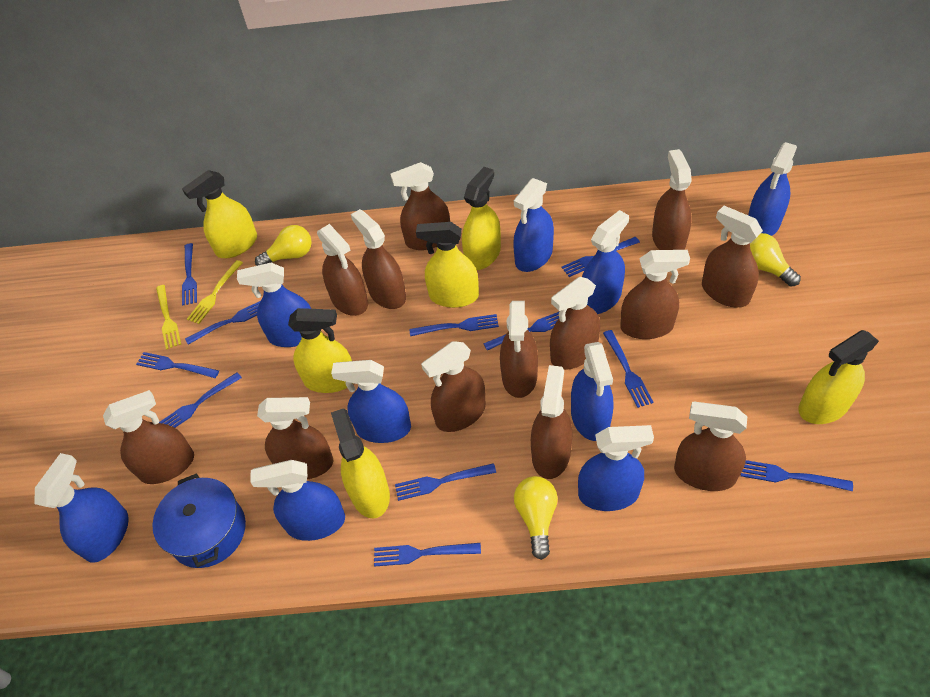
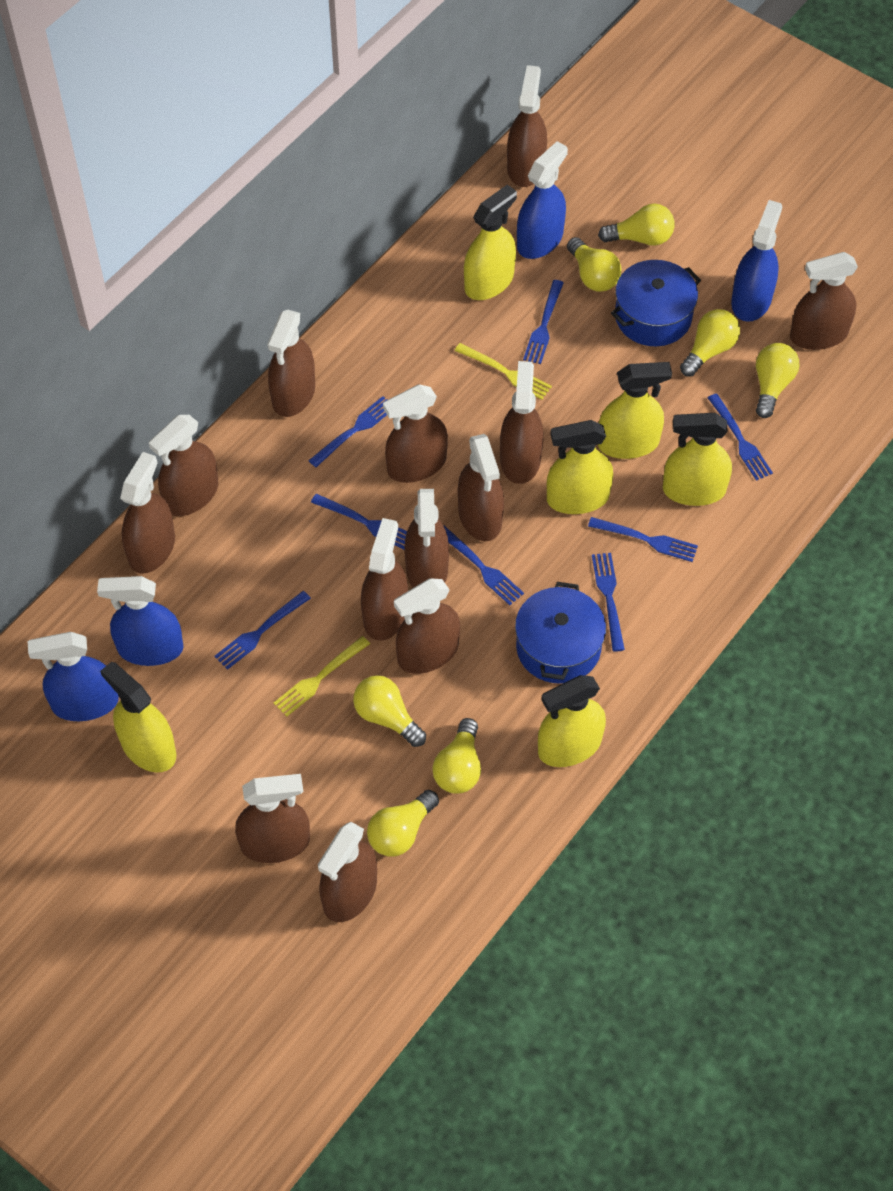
blue fork: 11 -> 8
blue pot: 1 -> 2
blue spray bottle: 9 -> 4
yellow light bulb: 3 -> 7

